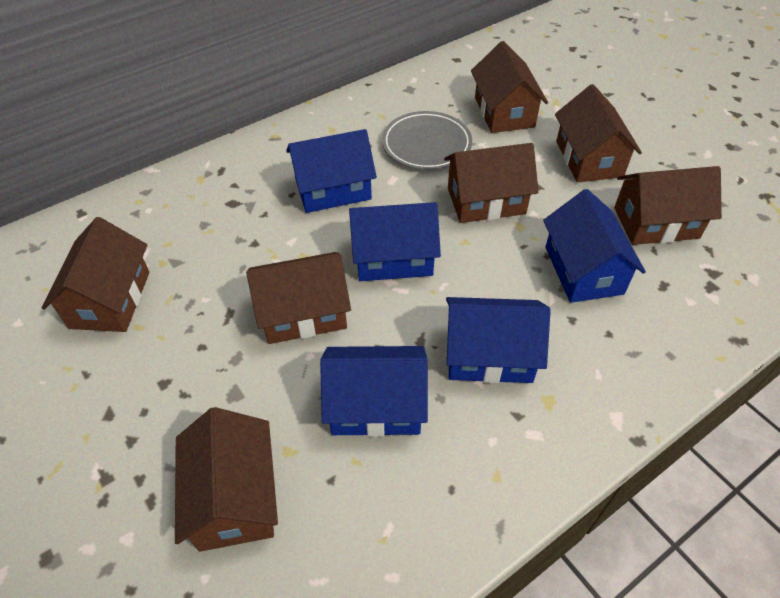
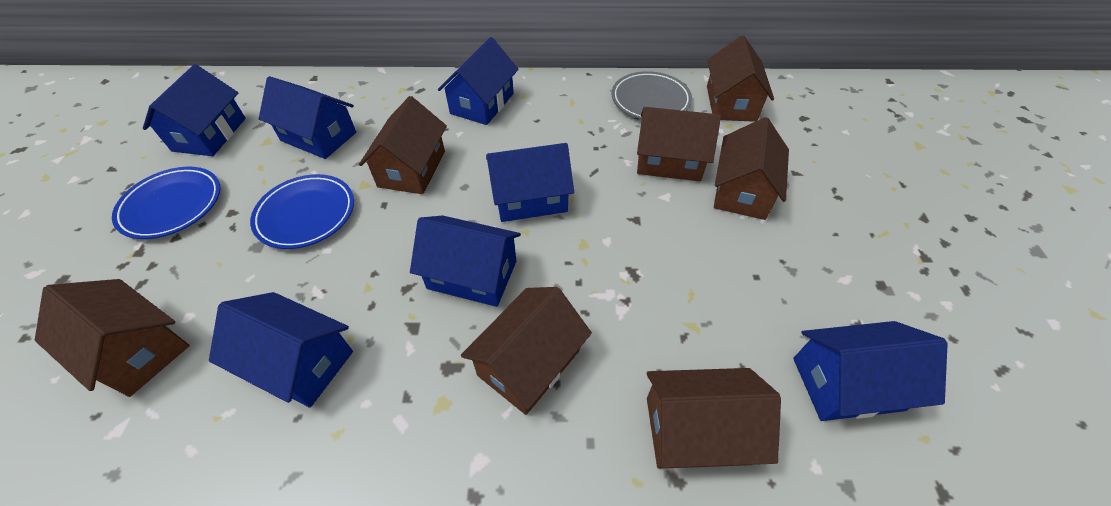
blue house: 5 -> 7
blue plate: 0 -> 2

